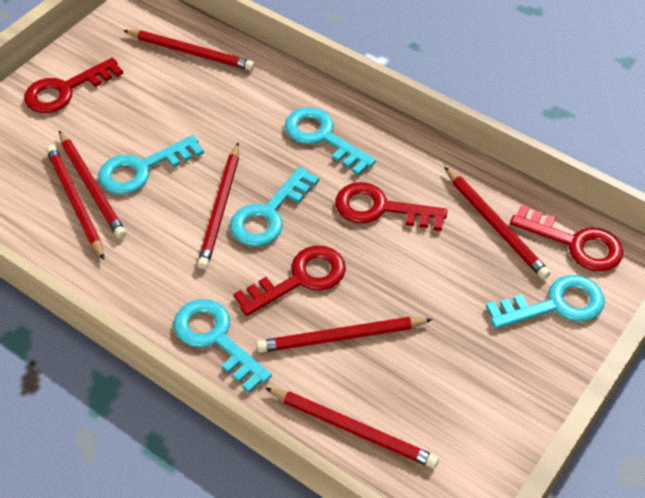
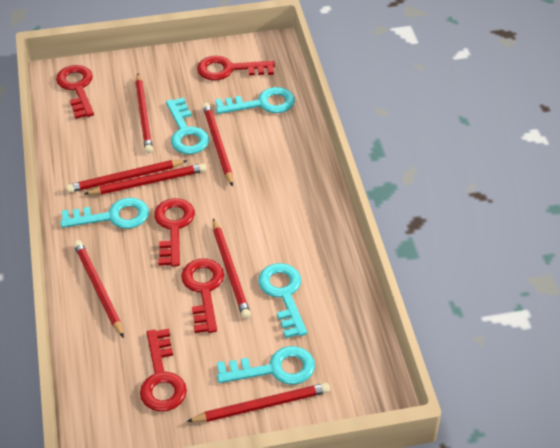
red key: 4 -> 5

